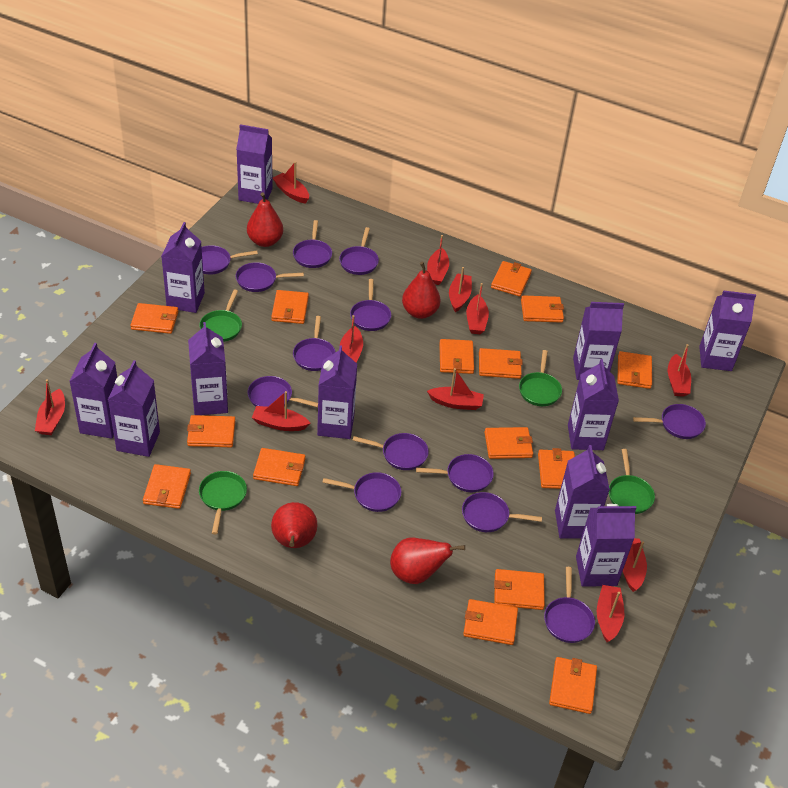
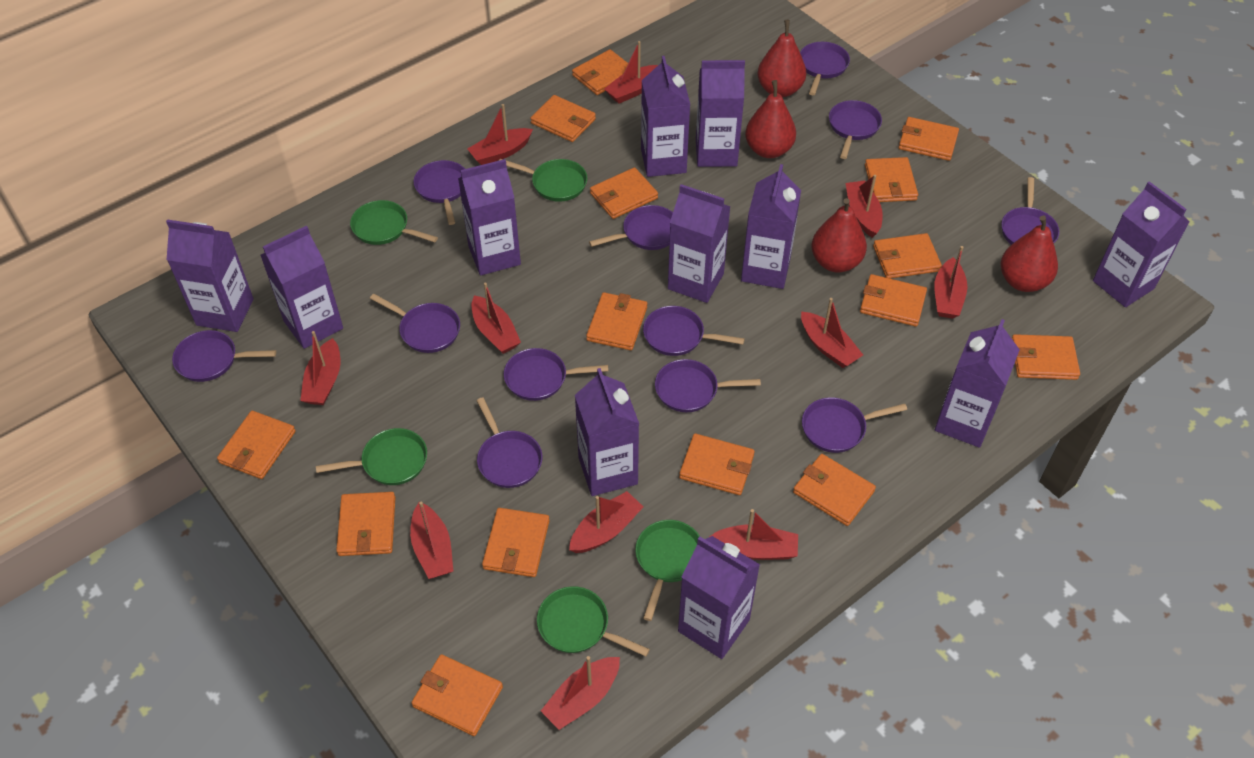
green pan: 4 -> 5
purple pan: 13 -> 12

